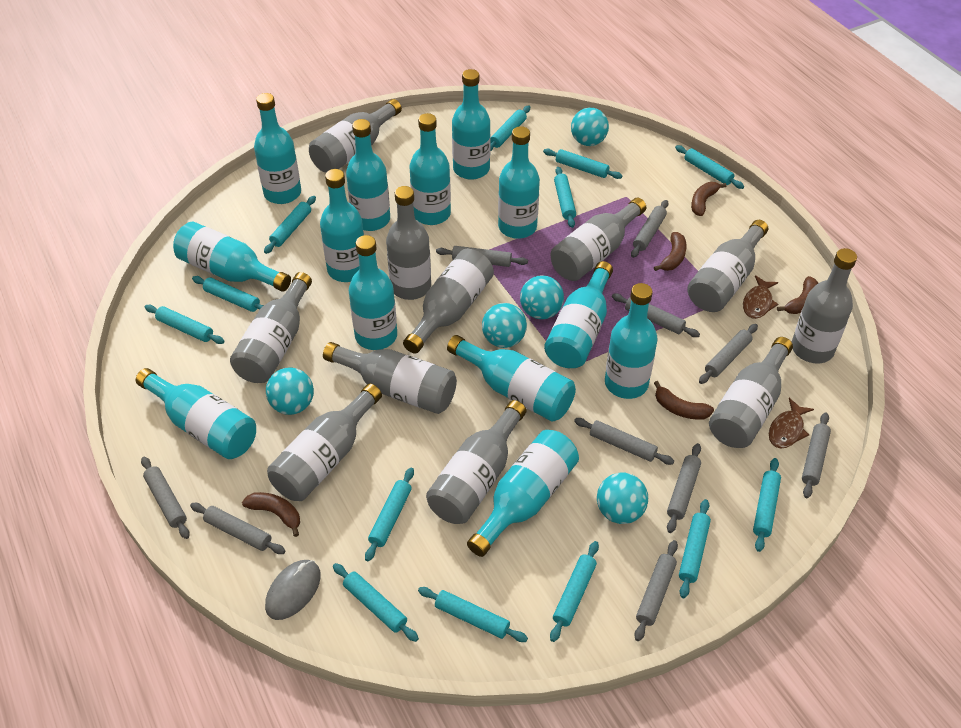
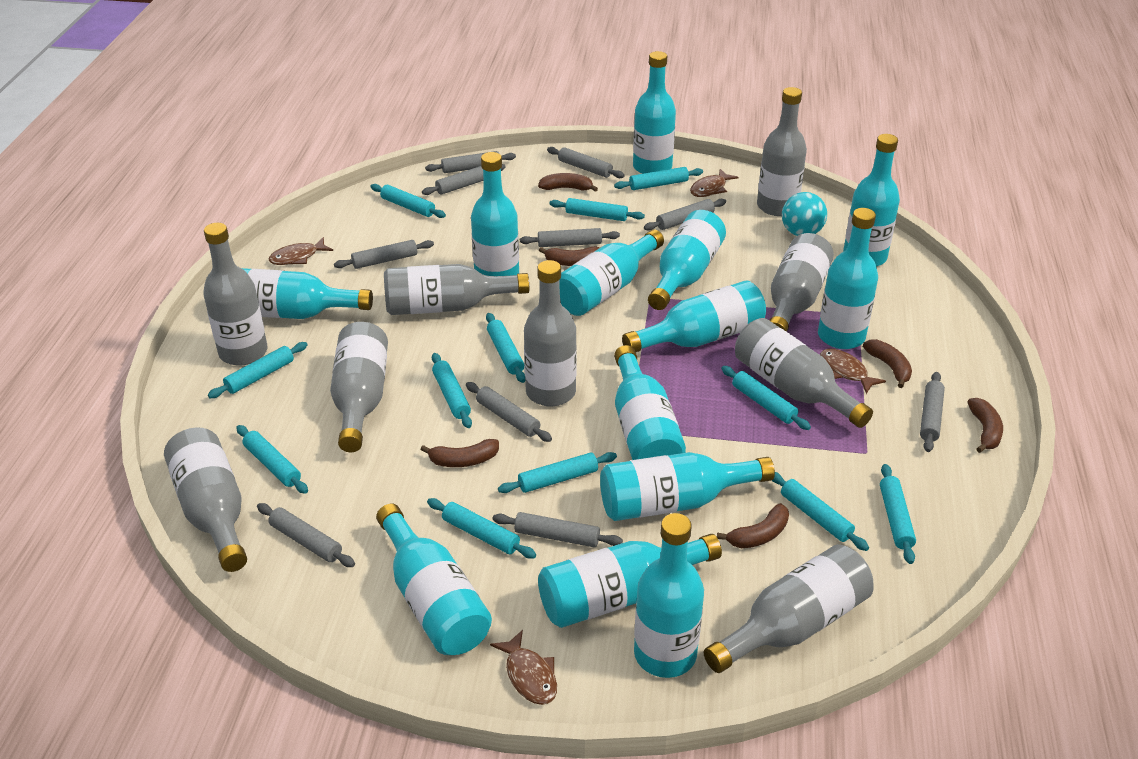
brown banana: 5 -> 6
brown fish: 2 -> 4
grey bottle: 11 -> 9
grey mouse: 1 -> 0
turquoise ball: 5 -> 1
turquoise rolling pin: 13 -> 12

